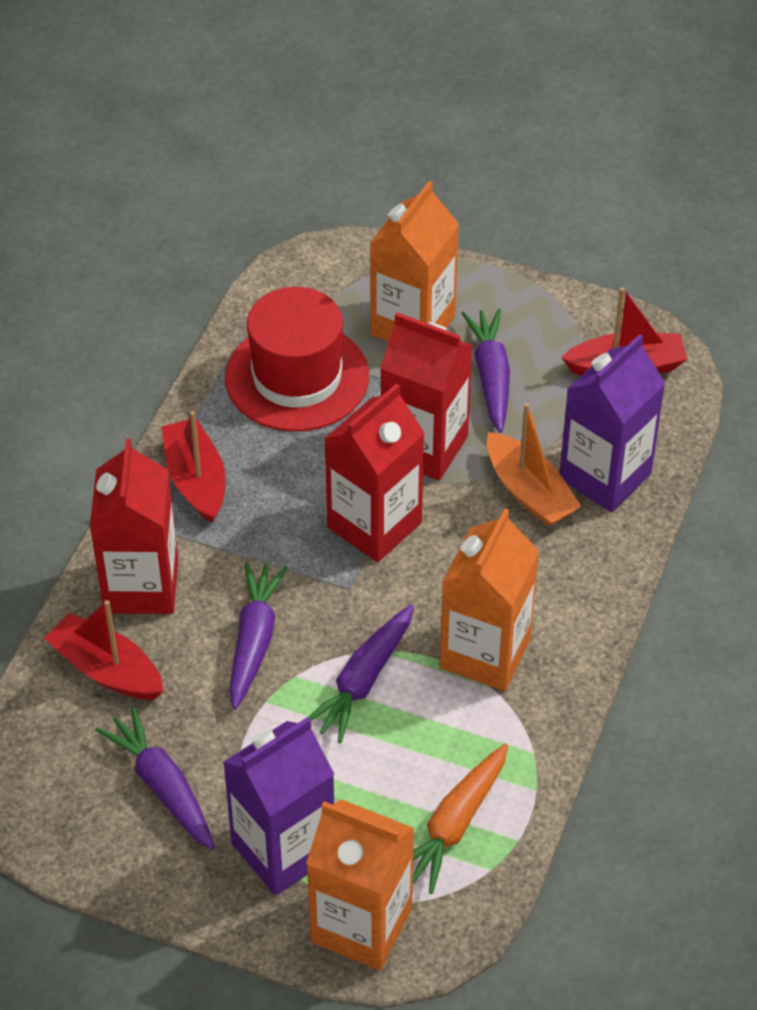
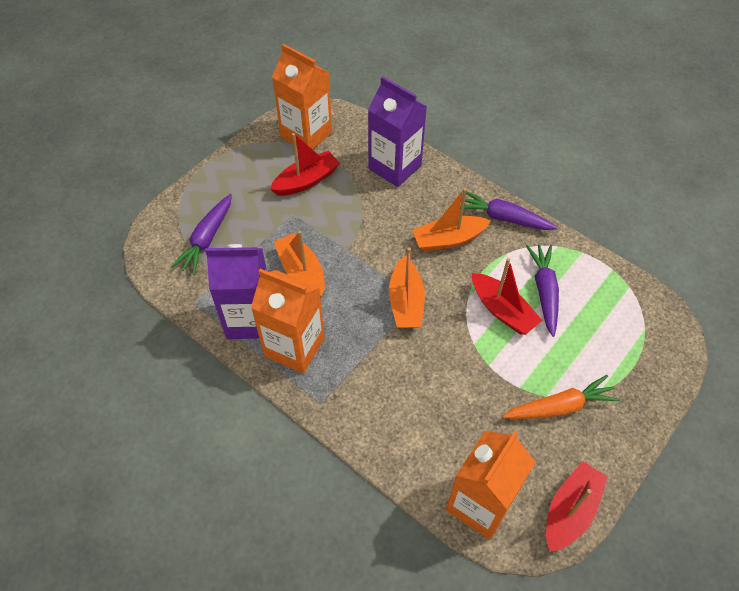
orange boat: 1 -> 3
purple carrot: 4 -> 3
red carton: 3 -> 0
red hat: 1 -> 0

